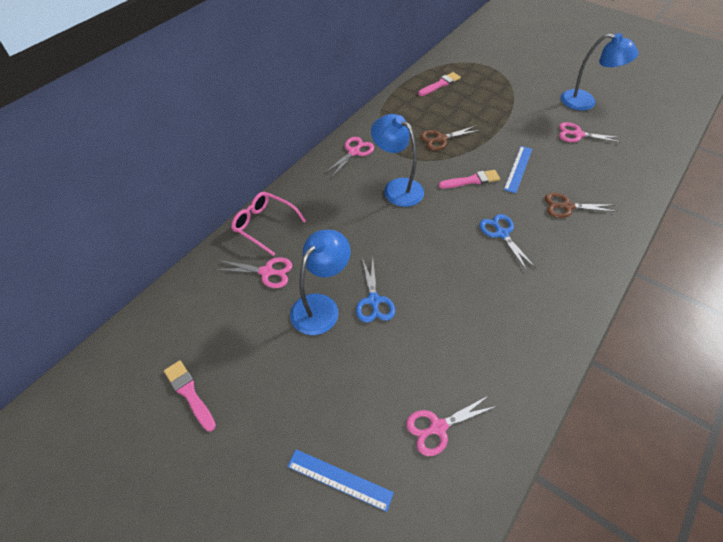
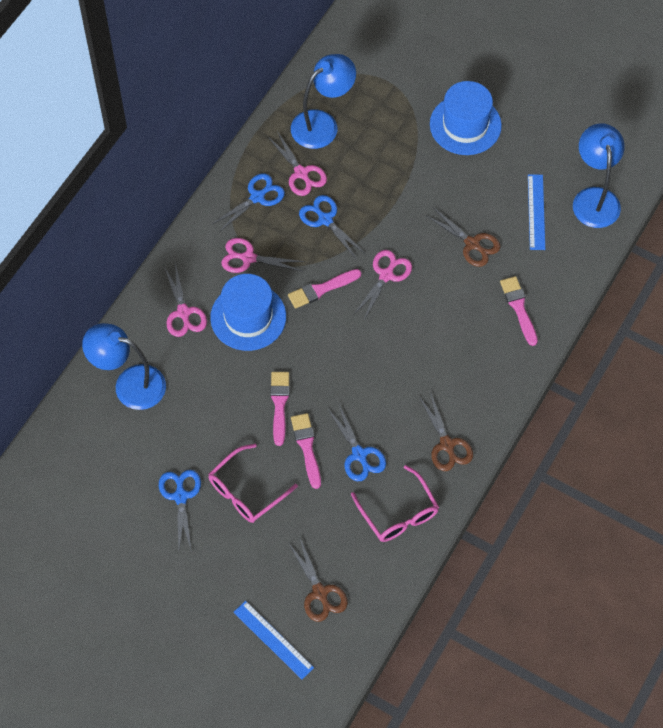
blue hat: 0 -> 2
blue scissors: 2 -> 4
brown scissors: 2 -> 3
pink brush: 3 -> 4
pink glasses: 1 -> 2

